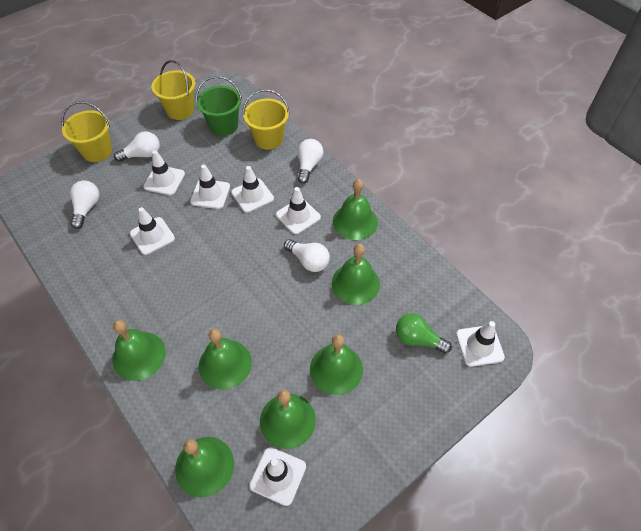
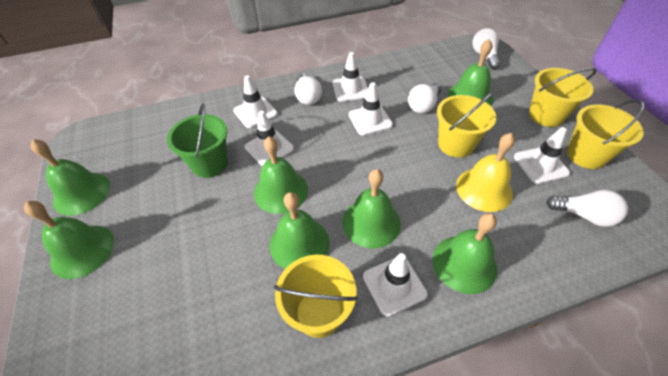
green light bulb: 1 -> 0
white traffic cone: 7 -> 6
yellow bell: 0 -> 1
yellow bucket: 3 -> 4

